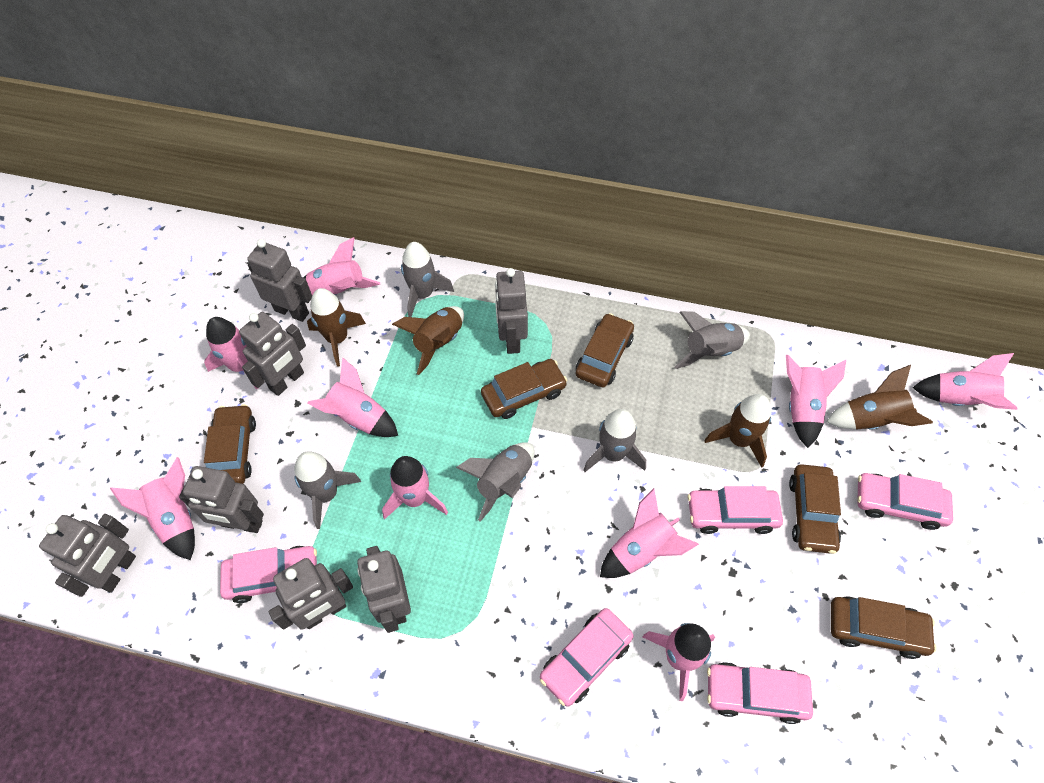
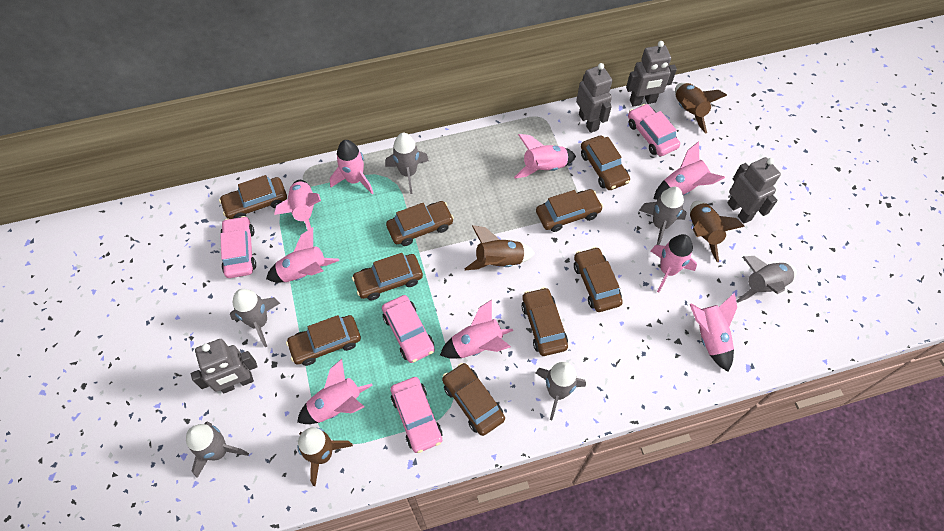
brown car: 5 -> 9
grey robot: 7 -> 4
grey rocket: 5 -> 6
pink car: 5 -> 4

